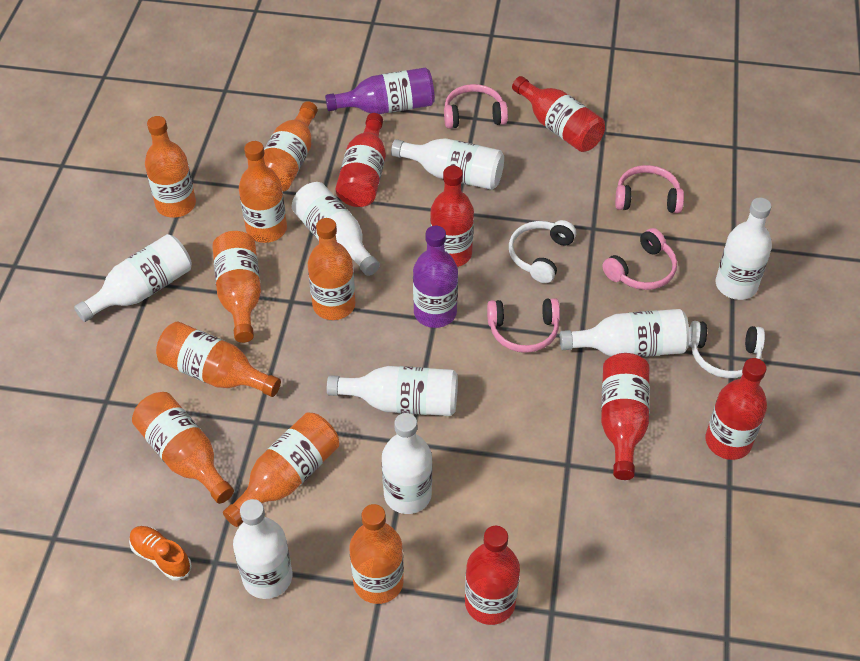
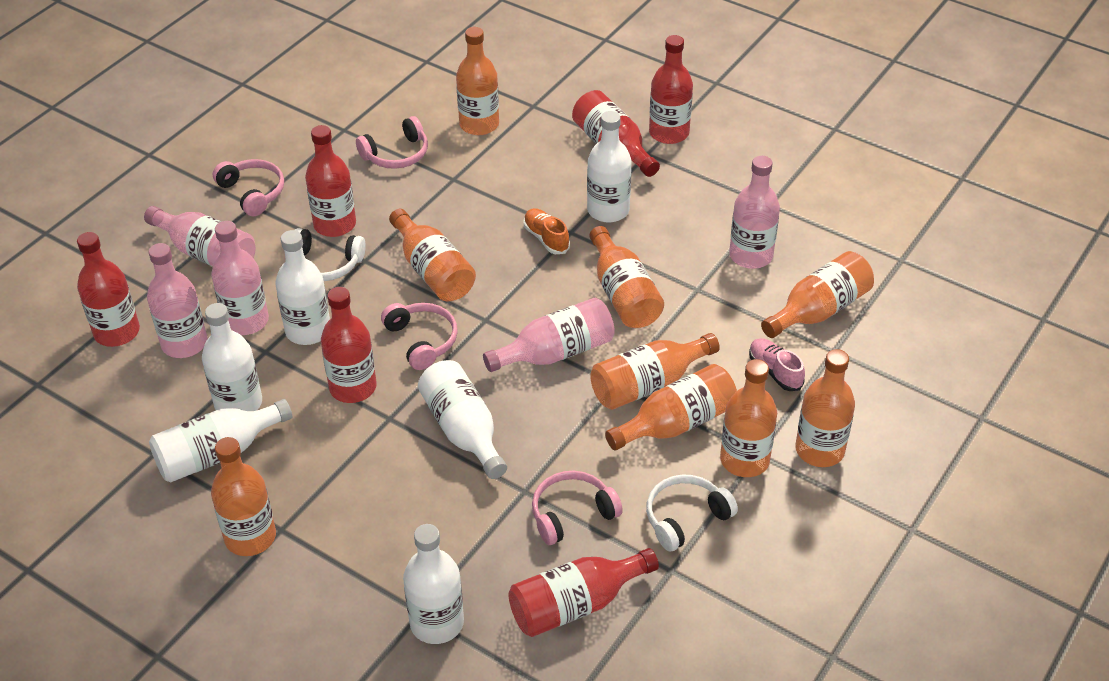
pink bottle: 0 -> 5
pink shoe: 0 -> 1
purple bottle: 2 -> 0
white bottle: 8 -> 6

